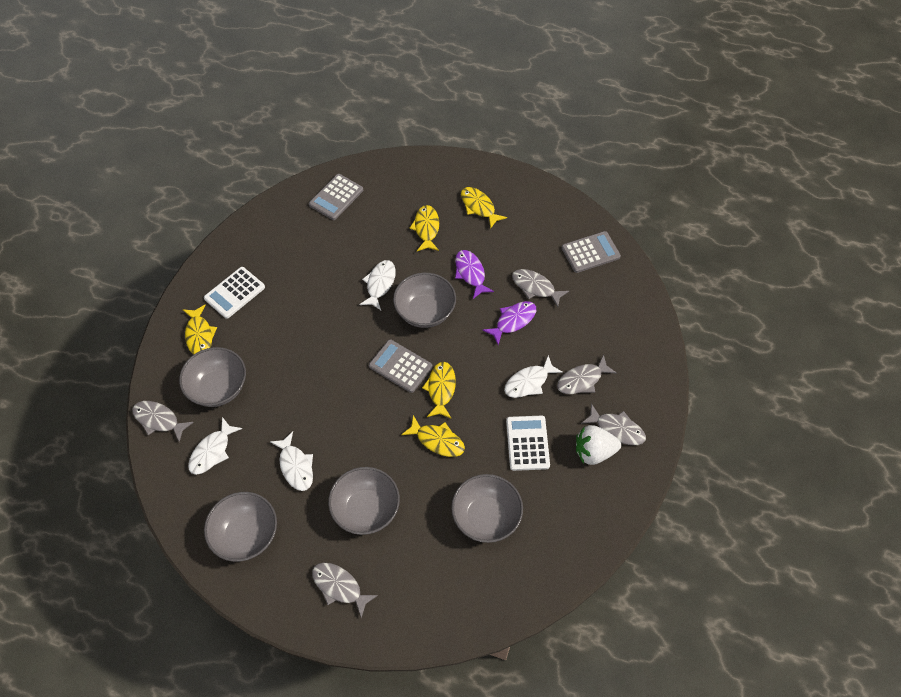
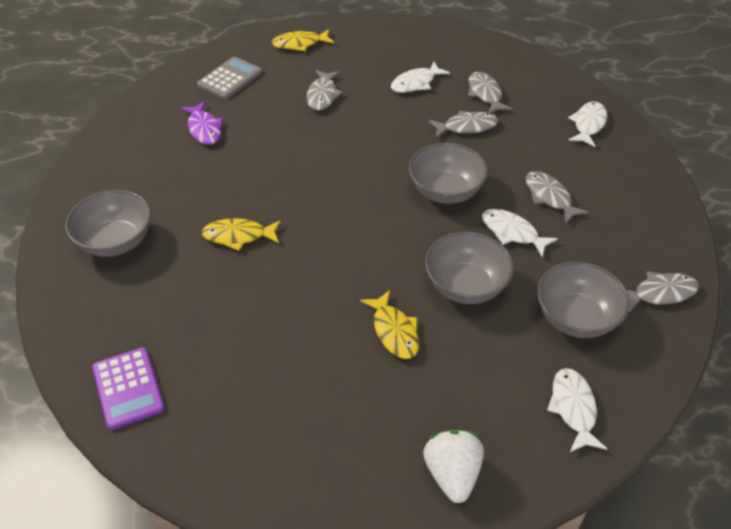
grey bowl: 5 -> 4
grey calculator: 3 -> 1
purple calculator: 0 -> 1
purple fish: 2 -> 1
white calculator: 2 -> 0
yellow fish: 5 -> 3

